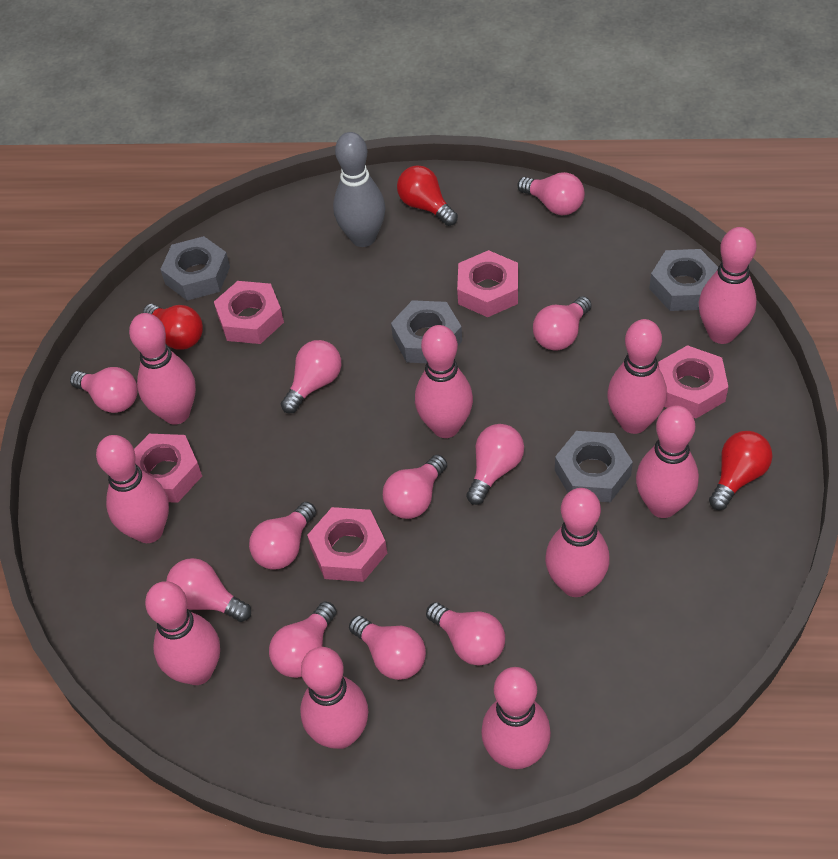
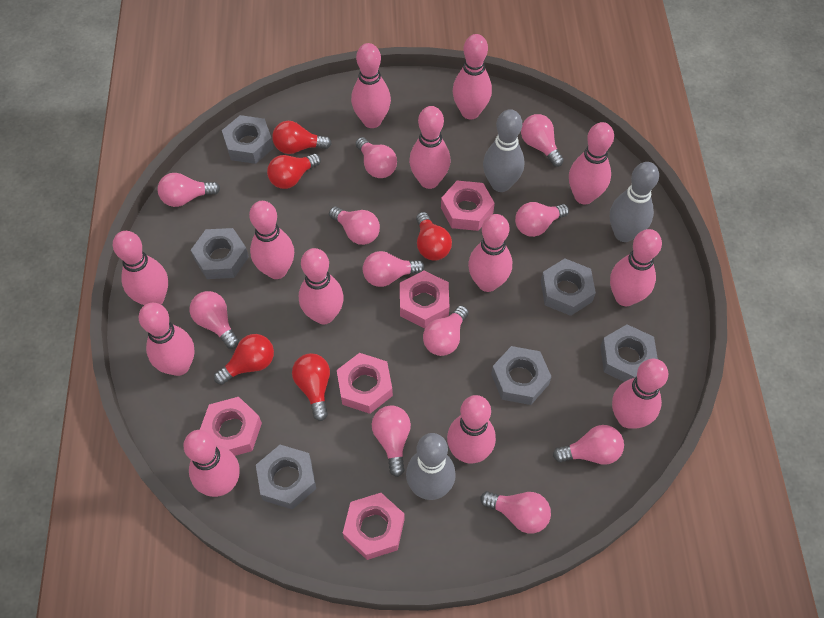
grey bowling pin: 1 -> 3
grey nut: 4 -> 6
pink bowling pin: 10 -> 13
red light bulb: 3 -> 5

